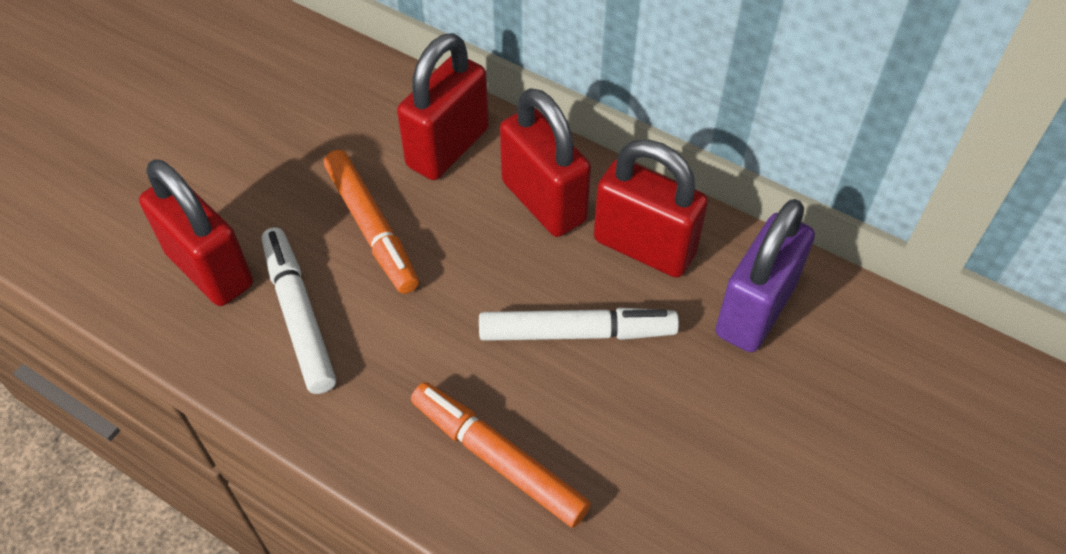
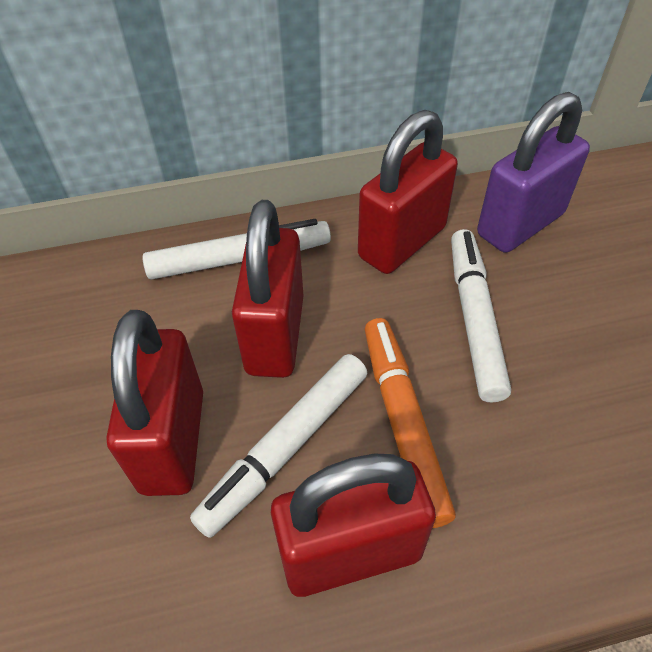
orange marker: 2 -> 1
white marker: 2 -> 3

